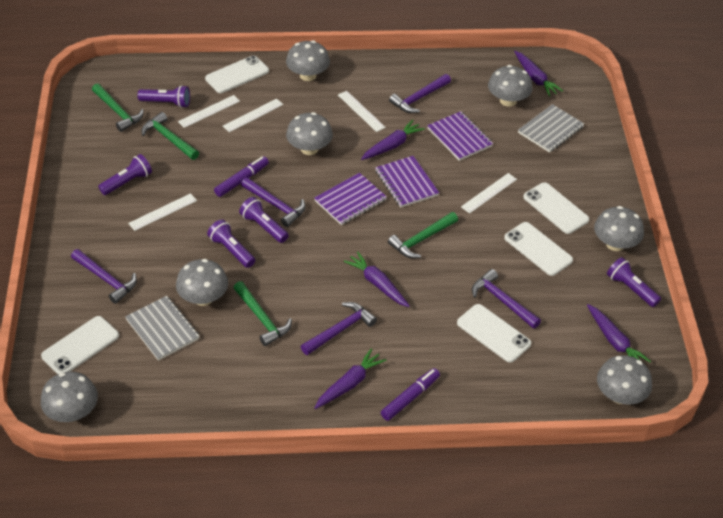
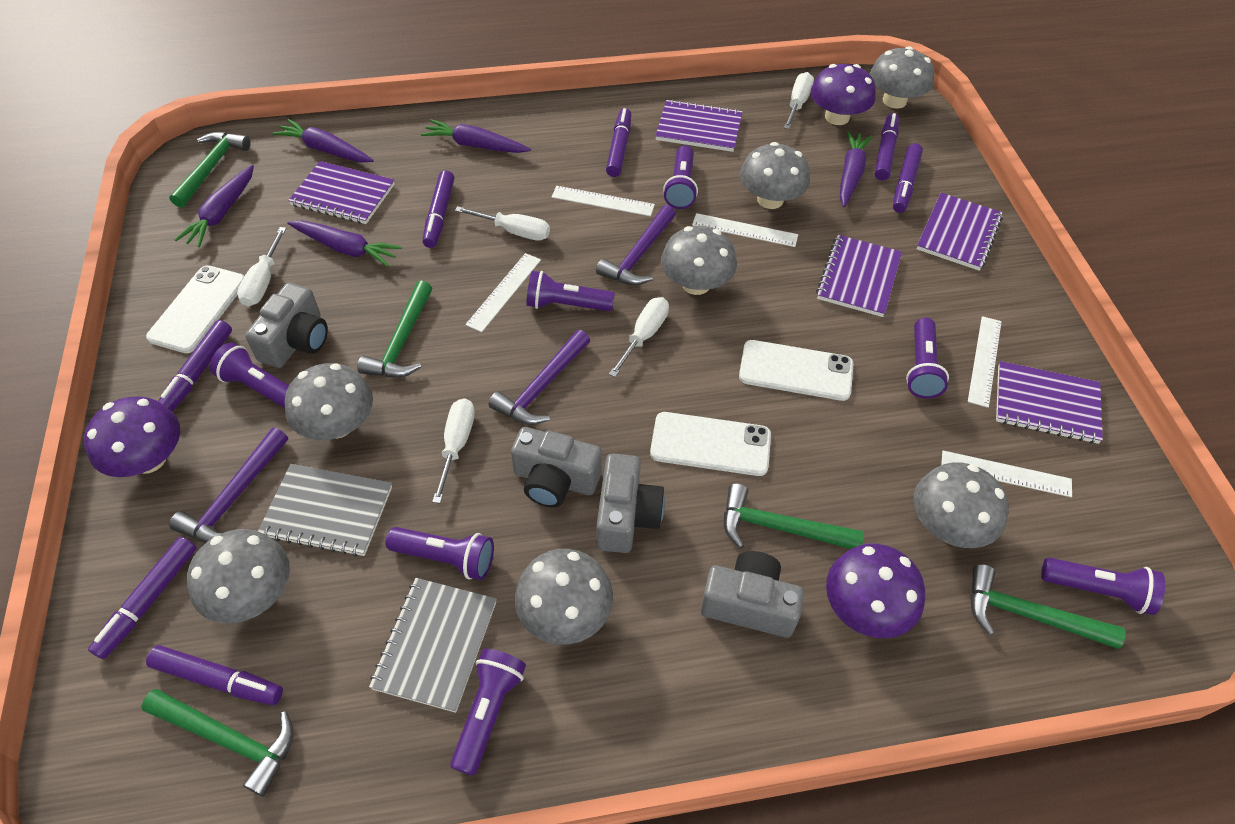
green hammer: 4 -> 5
grey camera: 0 -> 4
purple flashlight: 5 -> 7
purple hammer: 5 -> 3
purple marker: 2 -> 7
purple mushroom: 0 -> 3
purple notebook: 3 -> 5
white phone: 5 -> 3
white screwdriver: 0 -> 5

